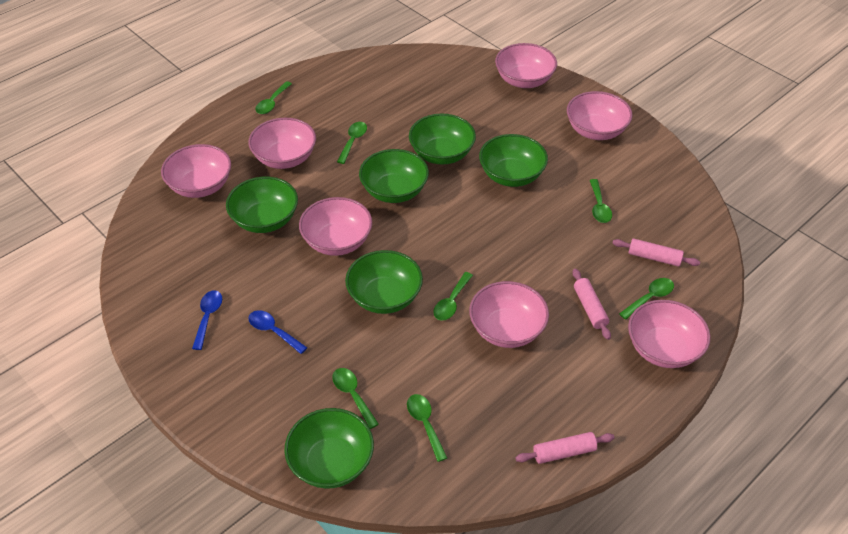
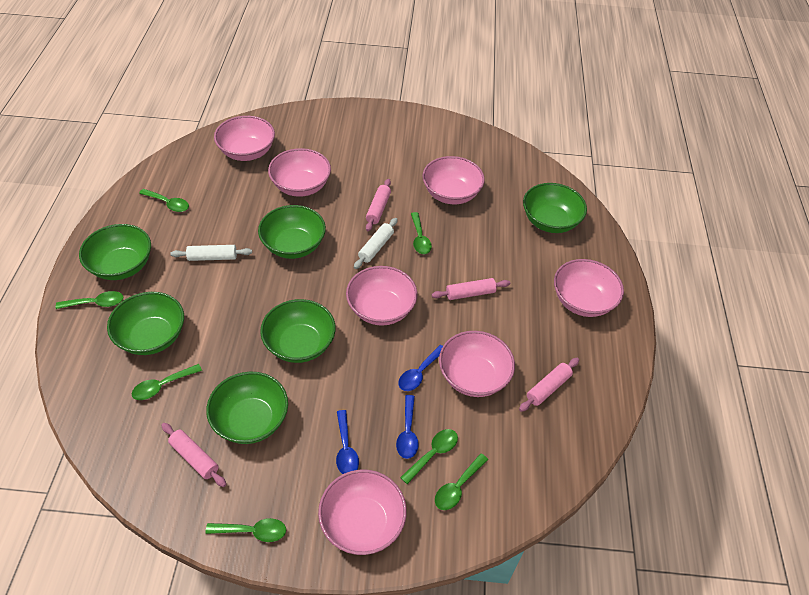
blue spoon: 2 -> 3
pink rolling pin: 3 -> 4
white rolling pin: 0 -> 2

